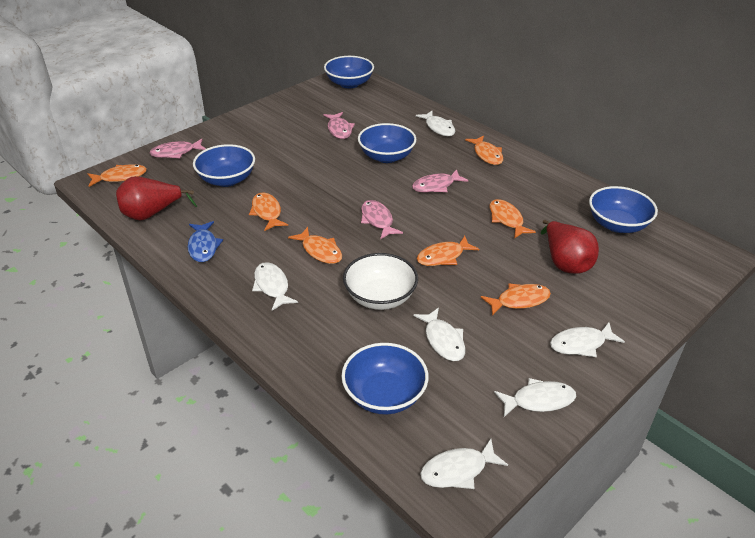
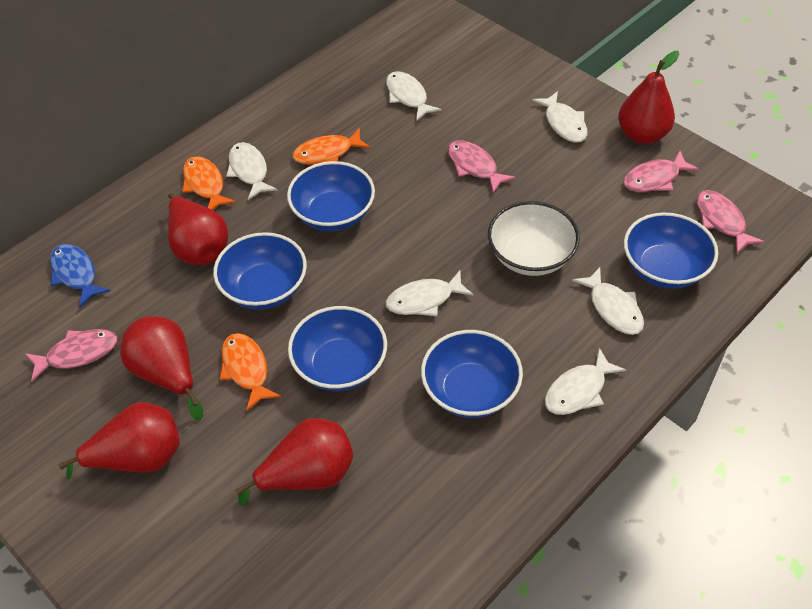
orange fish: 7 -> 3
red pear: 2 -> 5

